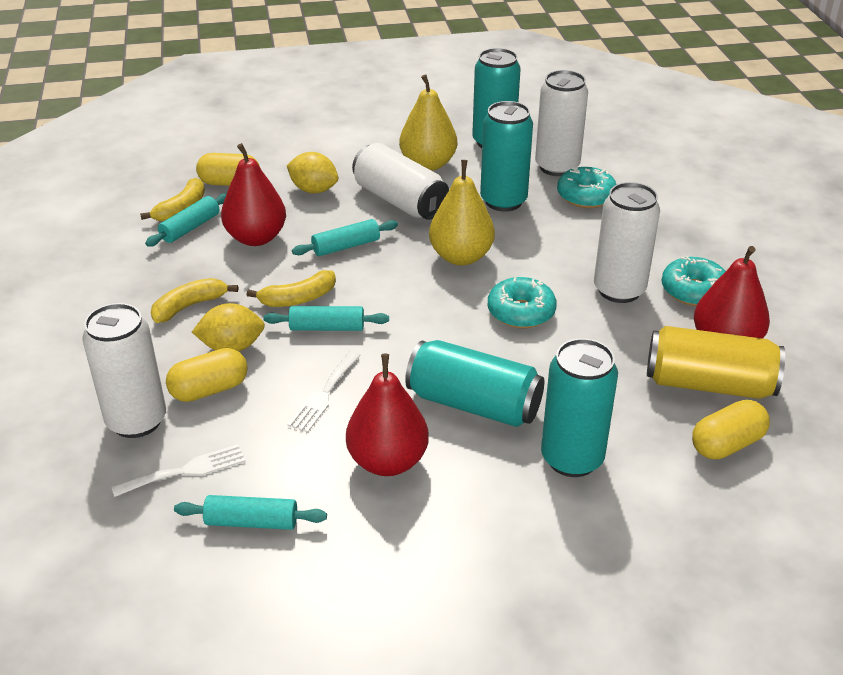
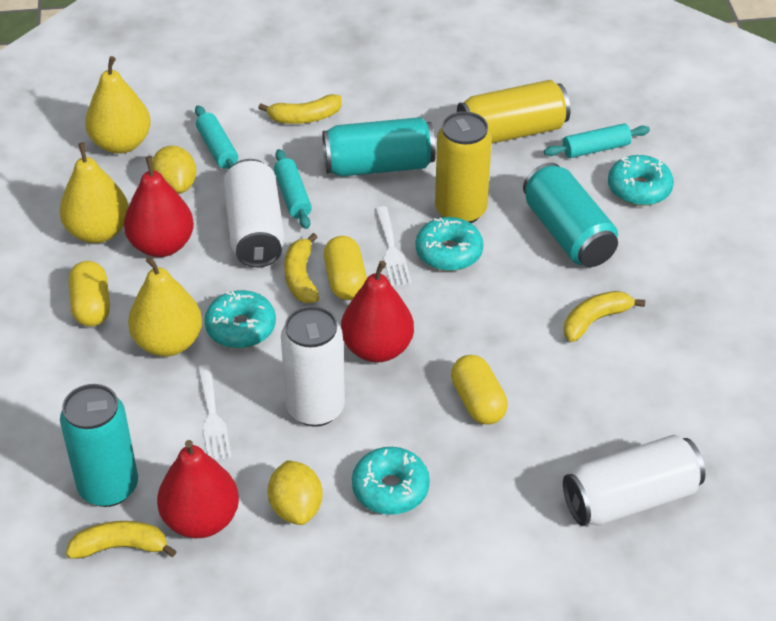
turquoise can: 4 -> 3
turquoise donut: 3 -> 4
turquoise rolling pin: 4 -> 3
white can: 4 -> 3
yellow banana: 3 -> 4
yellow can: 1 -> 2
yellow pear: 2 -> 3

